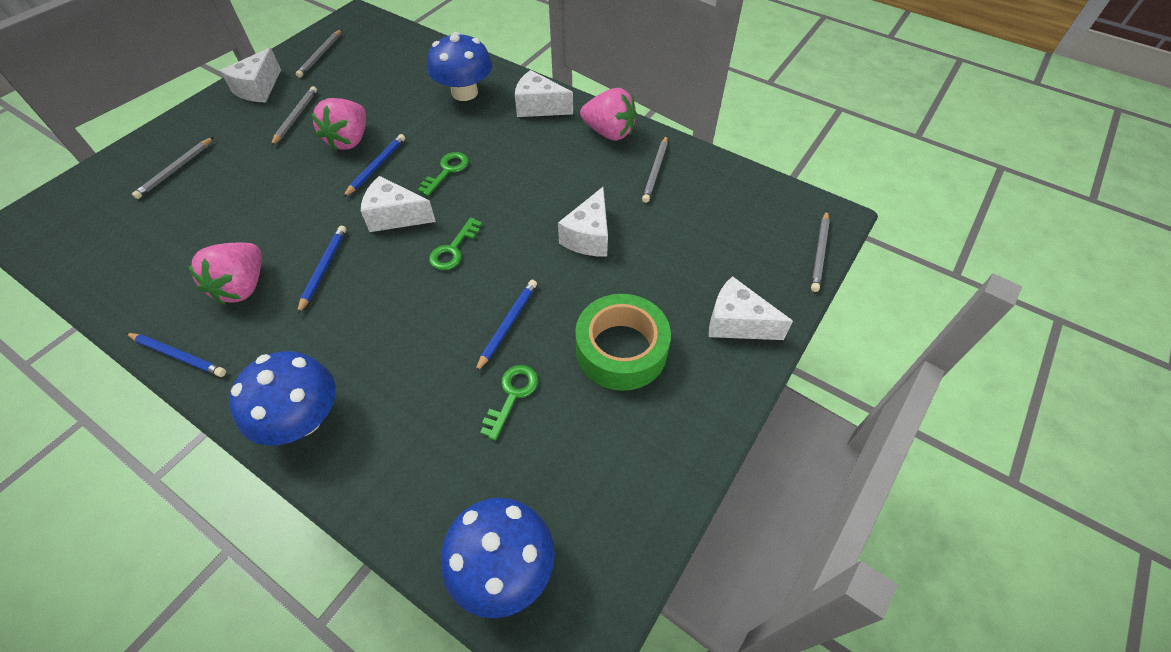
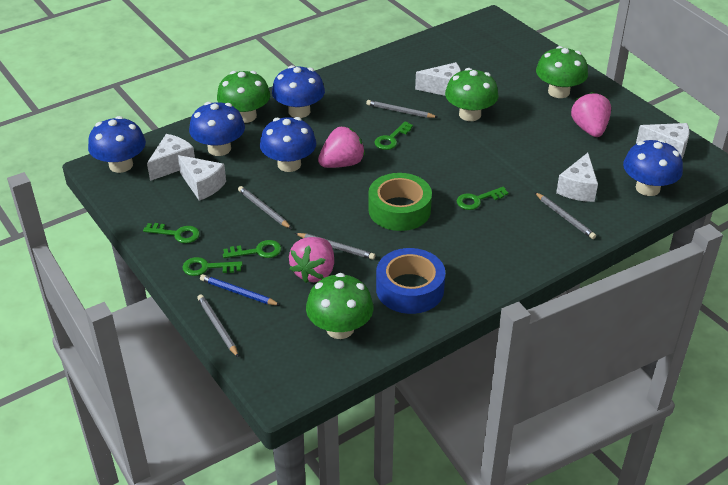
blue mushroom: 3 -> 5
blue pencil: 4 -> 1
blue tape: 0 -> 1
green key: 3 -> 5
green mushroom: 0 -> 4

